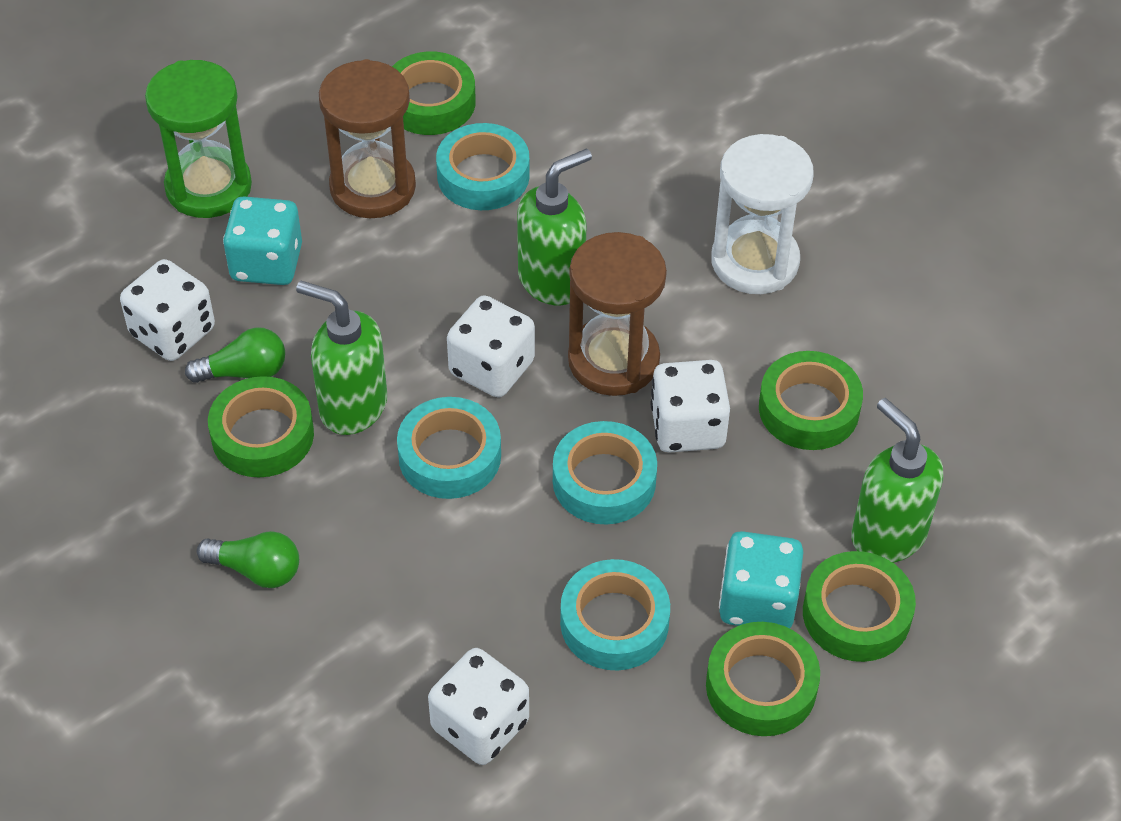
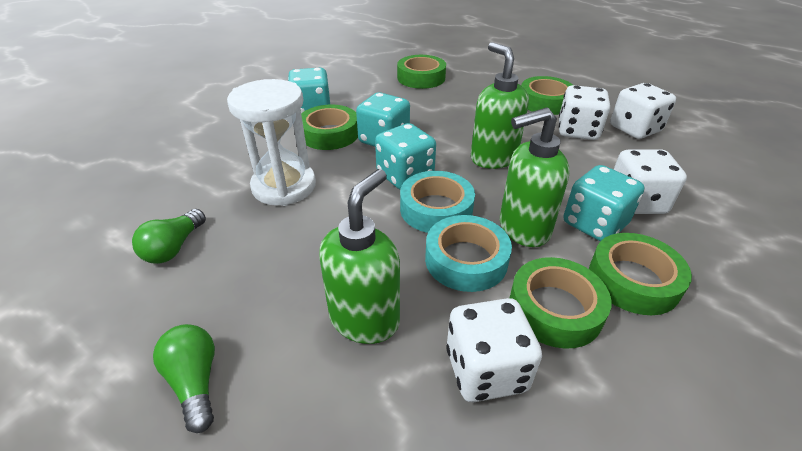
brown hourglass: 2 -> 0
green hourglass: 1 -> 0
turquoise dice: 2 -> 4
turquoise tape: 4 -> 2

